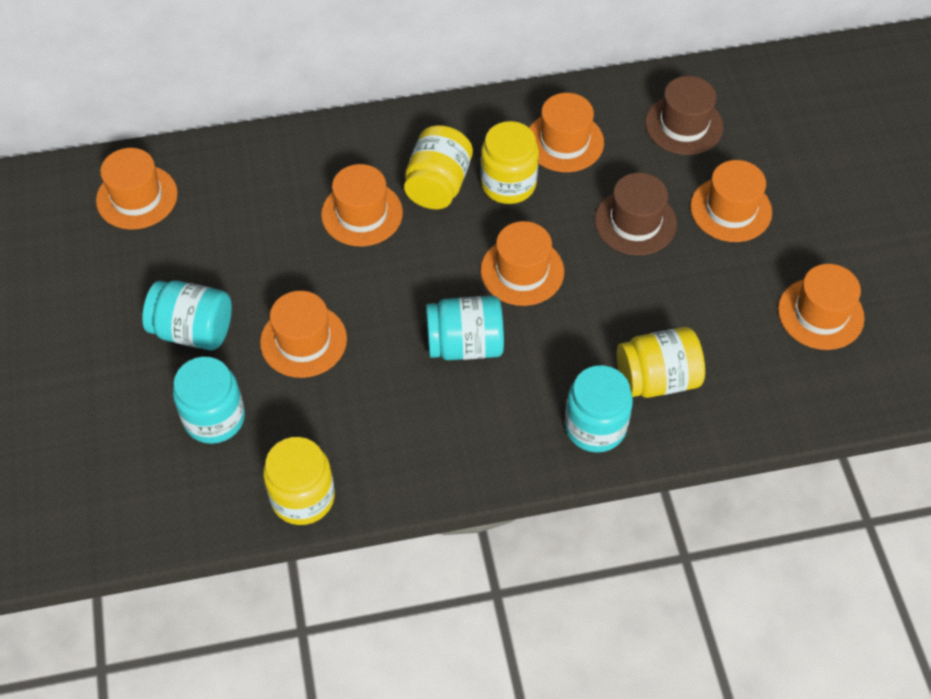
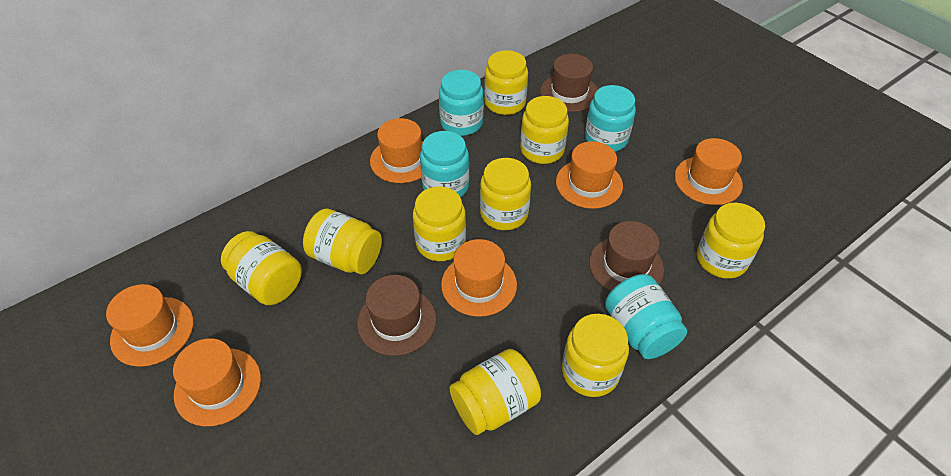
brown hat: 2 -> 3
orange hat: 7 -> 6
yellow jar: 4 -> 9

